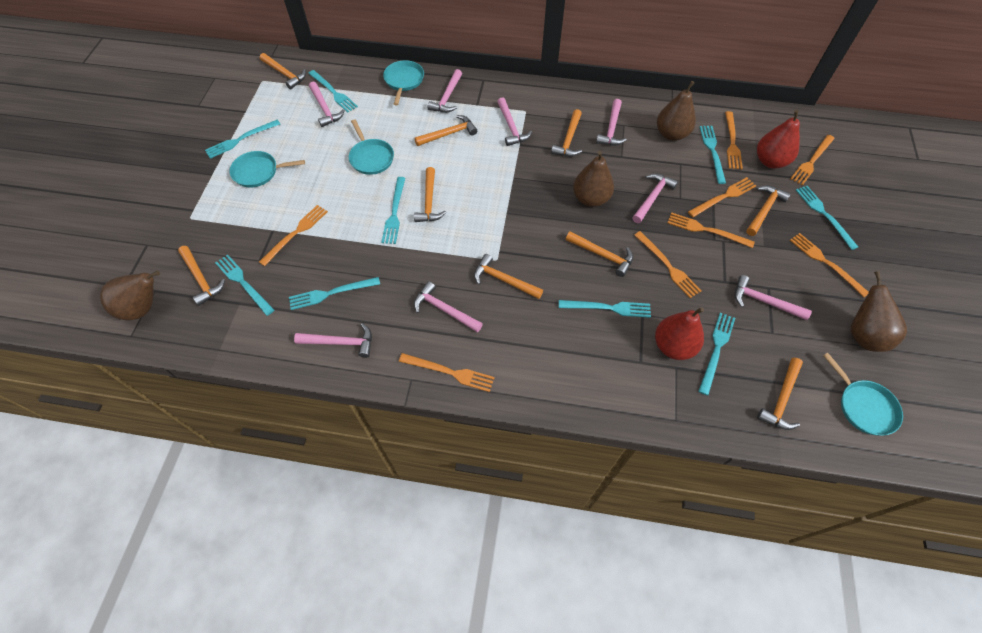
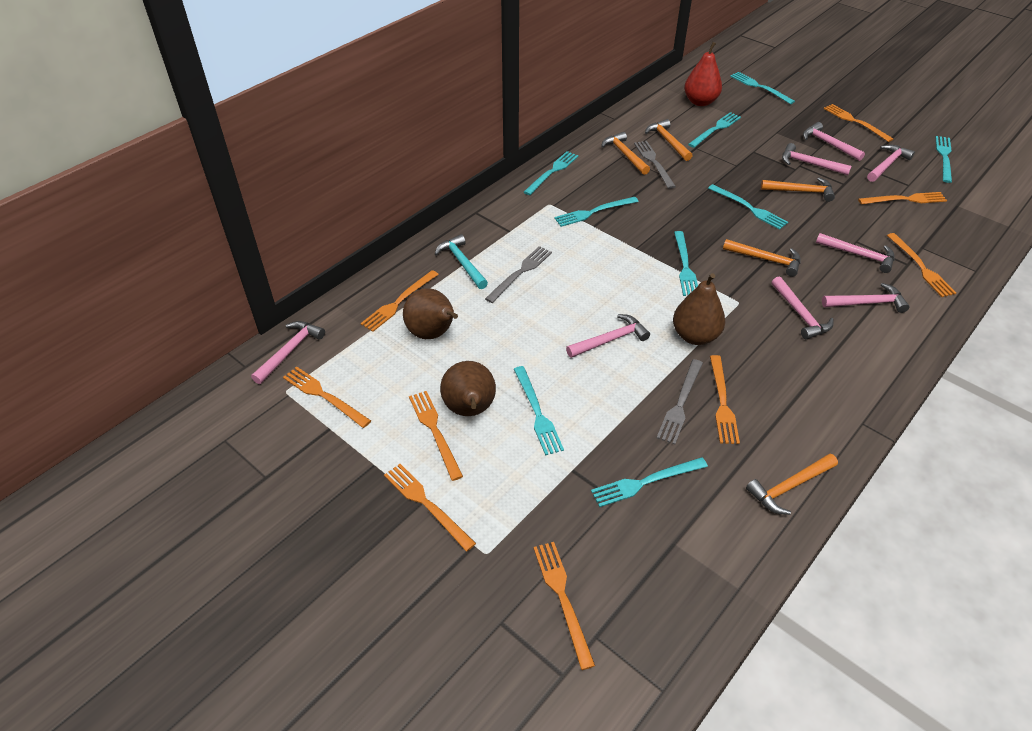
brown pear: 4 -> 3
grey fork: 0 -> 3
orange fork: 8 -> 9
orange hammer: 9 -> 5
red pear: 2 -> 1
turquoise hammer: 0 -> 1
turquoise pan: 4 -> 0

